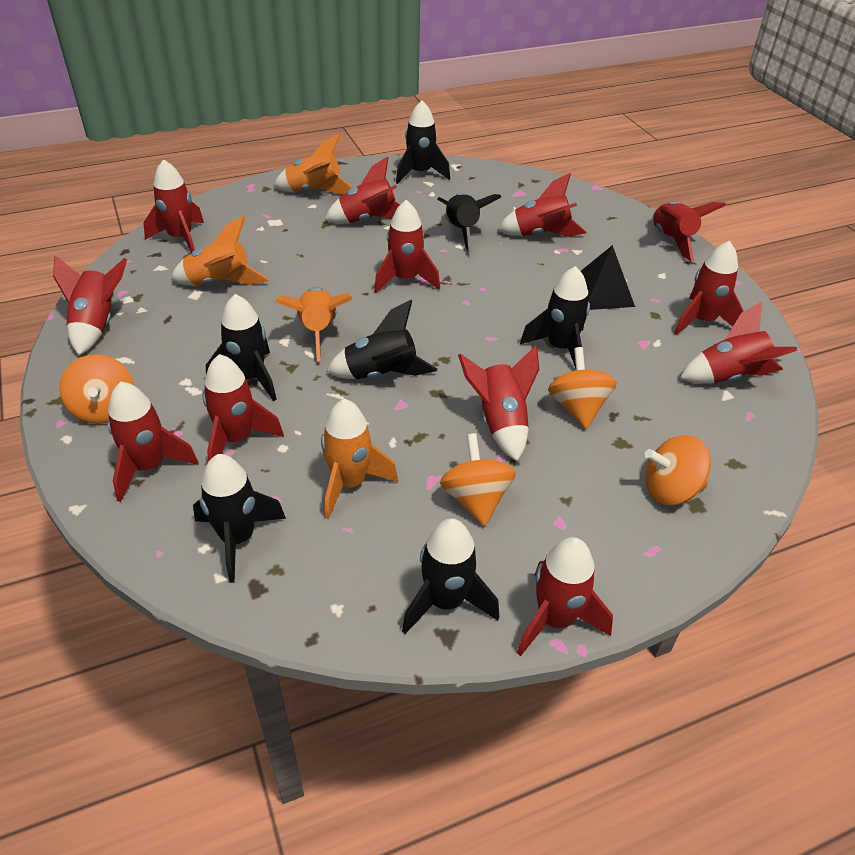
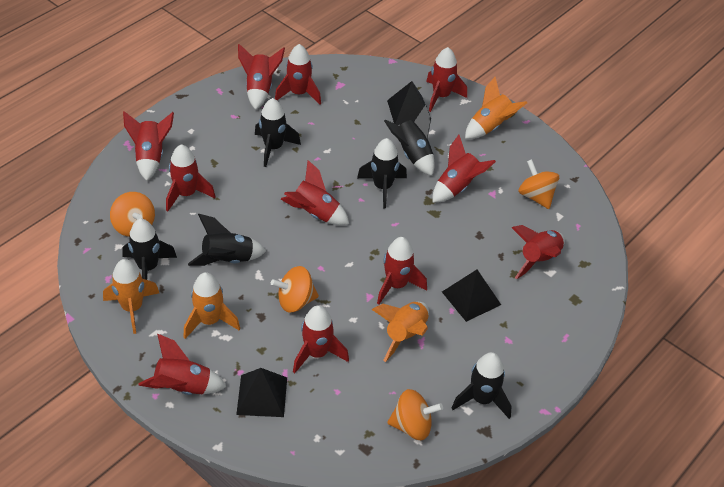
black pyramid: 1 -> 3
black rocket: 7 -> 6
red rocket: 12 -> 11

